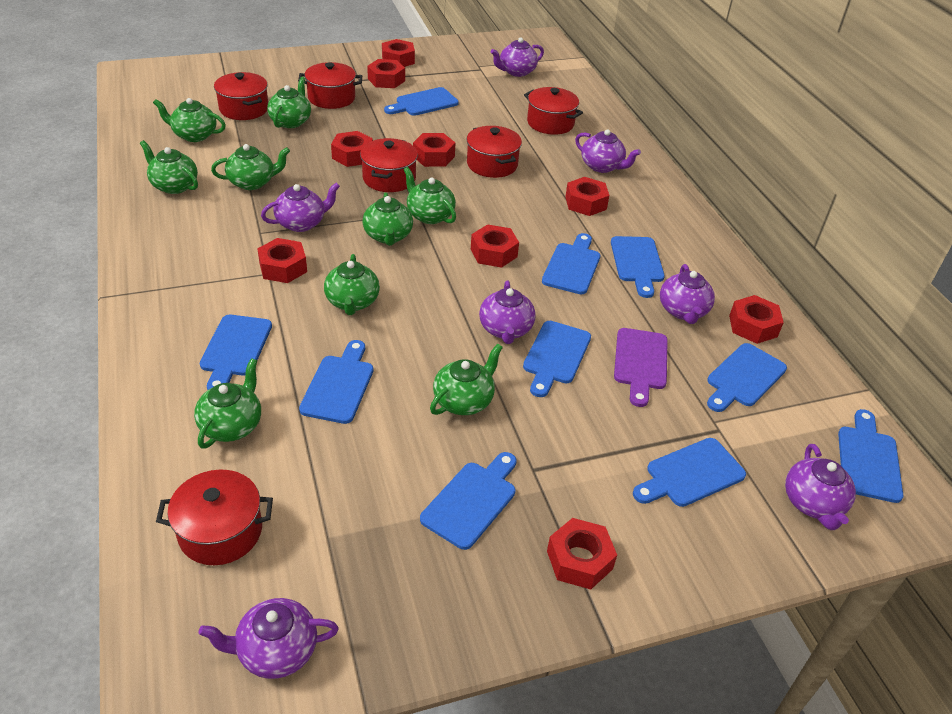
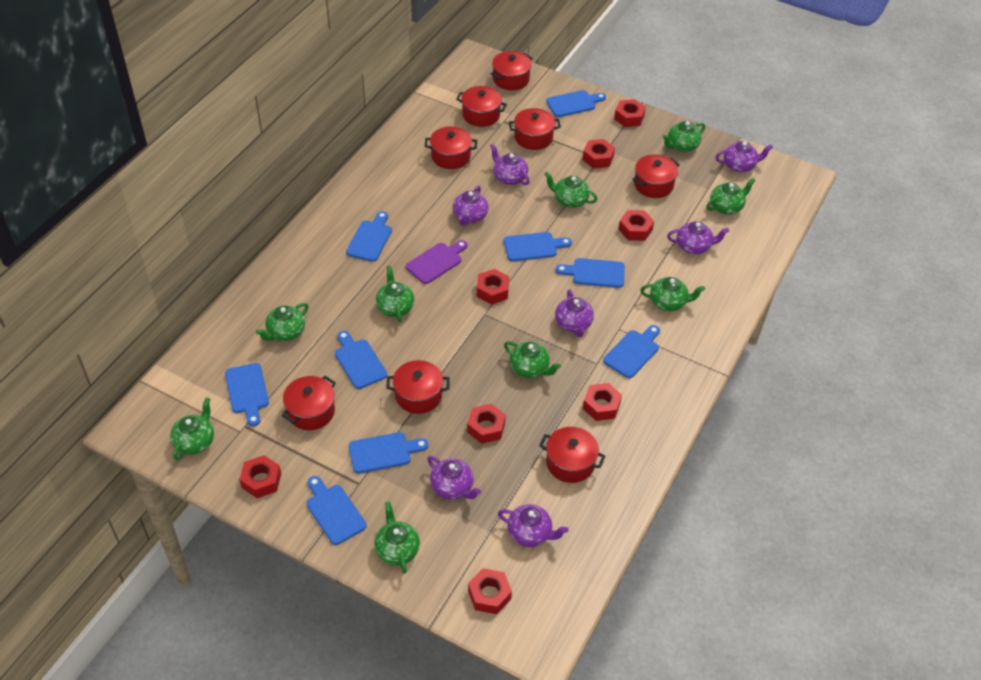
blue cutting board: 10 -> 9
red nut: 9 -> 8
red pot: 6 -> 8

